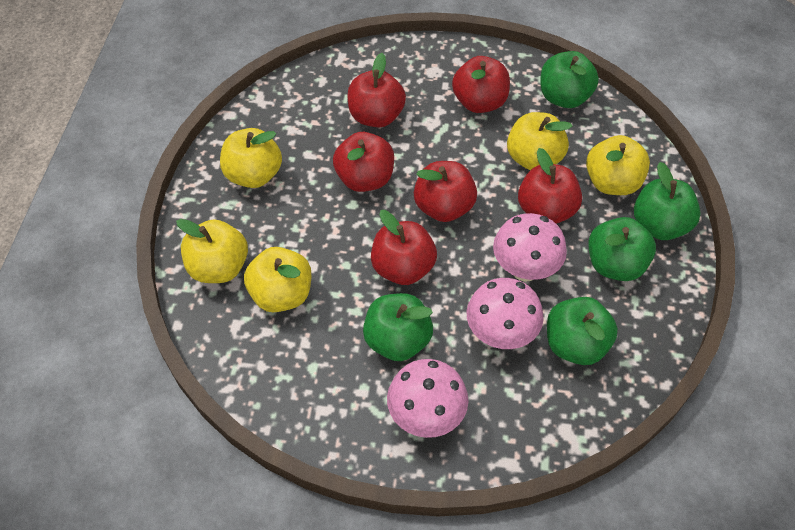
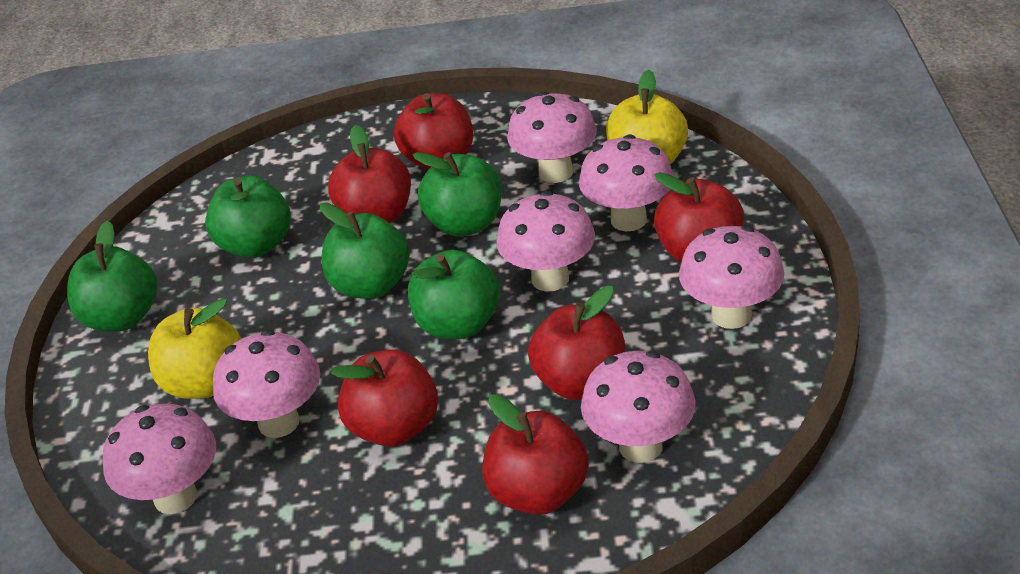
pink mushroom: 3 -> 7
yellow apple: 5 -> 2

